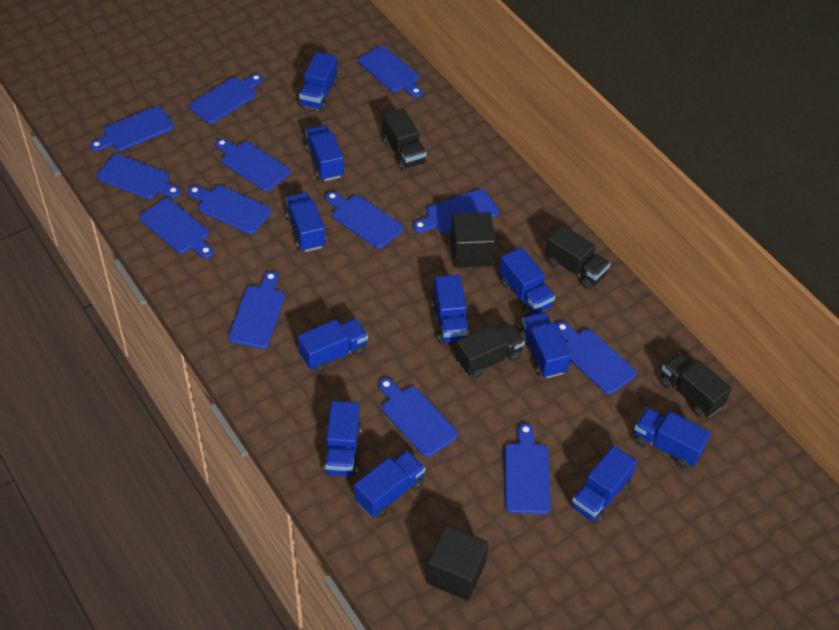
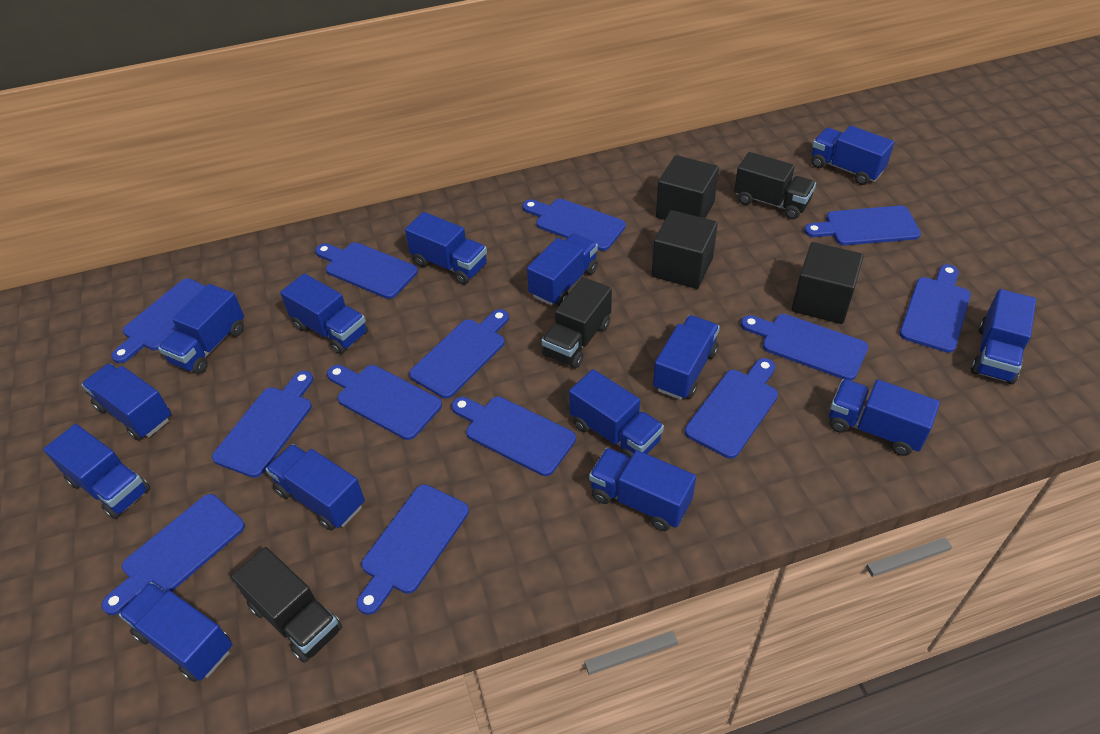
black cube: 2 -> 3
black truck: 4 -> 3
blue truck: 11 -> 14

